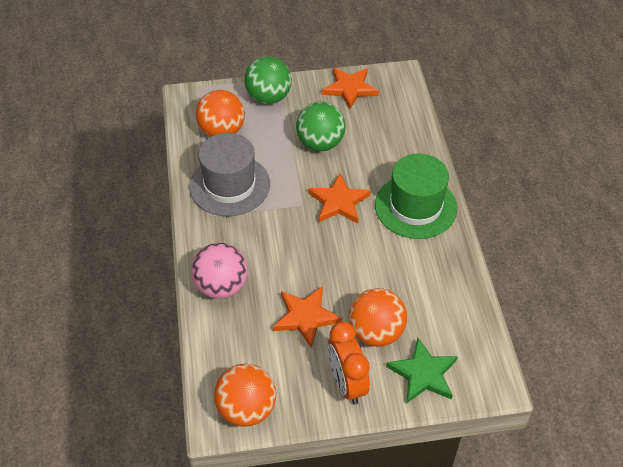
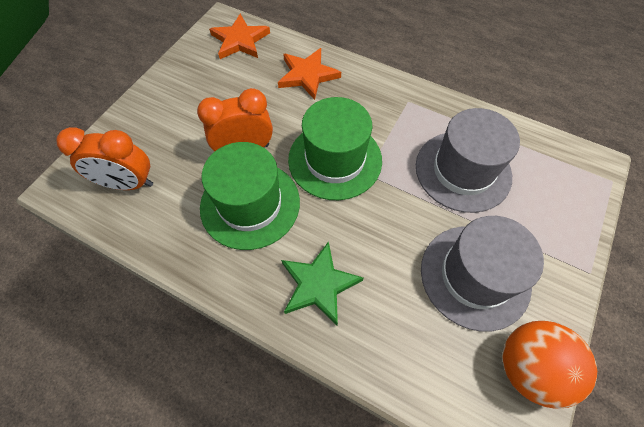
green ball: 2 -> 0
green hat: 1 -> 2
grey hat: 1 -> 2
orange ball: 3 -> 1
orange clock: 1 -> 2
orange star: 3 -> 2
pink ball: 1 -> 0

